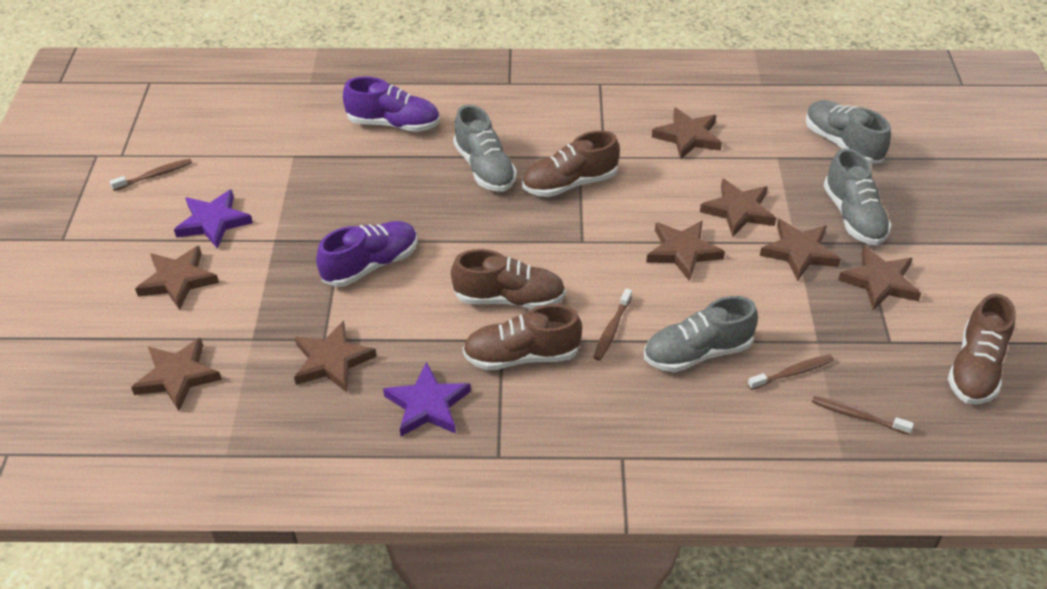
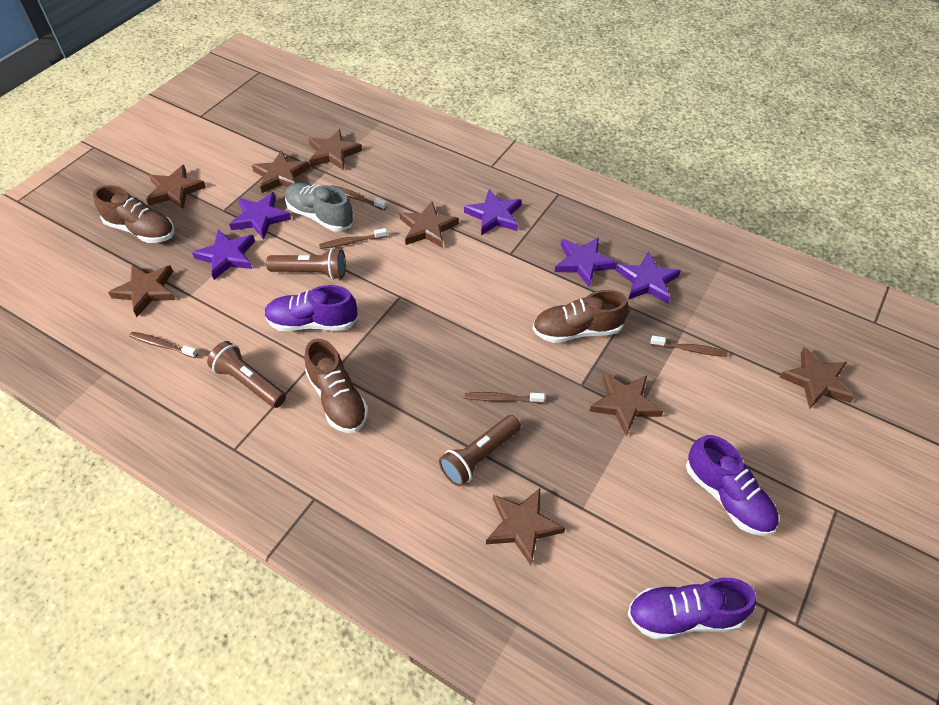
brown flashlight: 0 -> 3
brown shoe: 4 -> 3
brown toothbrush: 4 -> 5
grey shoe: 4 -> 1
purple shoe: 2 -> 3
purple star: 2 -> 5

